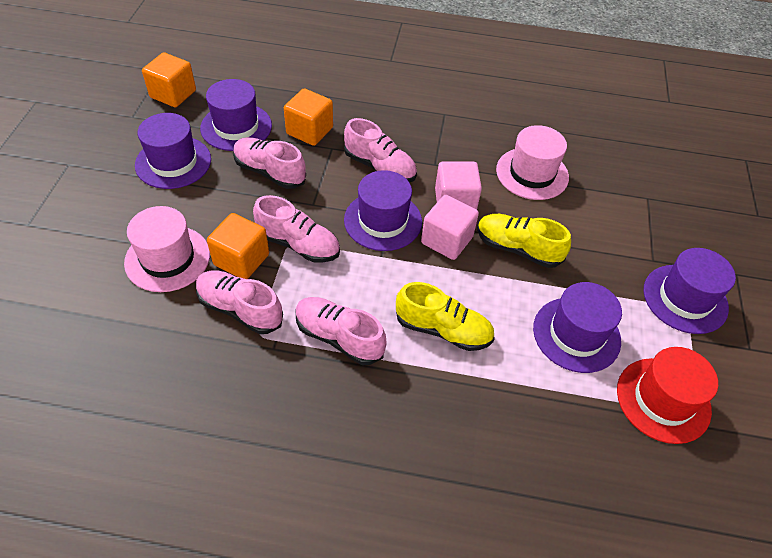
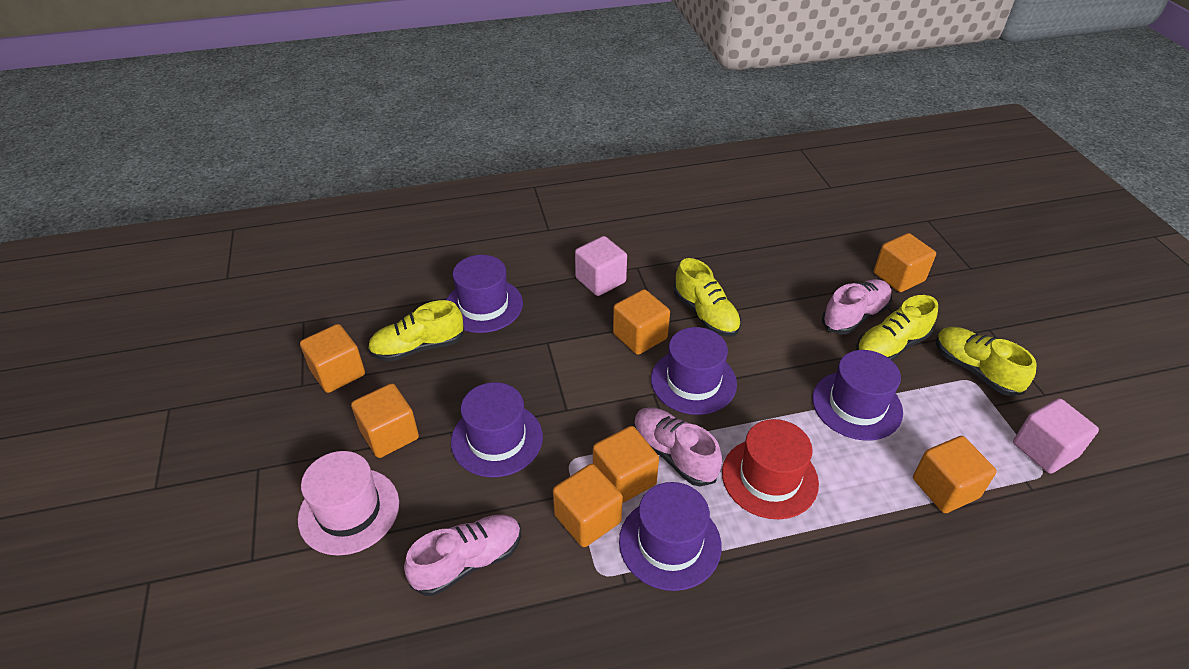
orange cube: 3 -> 7
pink hat: 2 -> 1
pink shoe: 5 -> 3
yellow shoe: 2 -> 4

